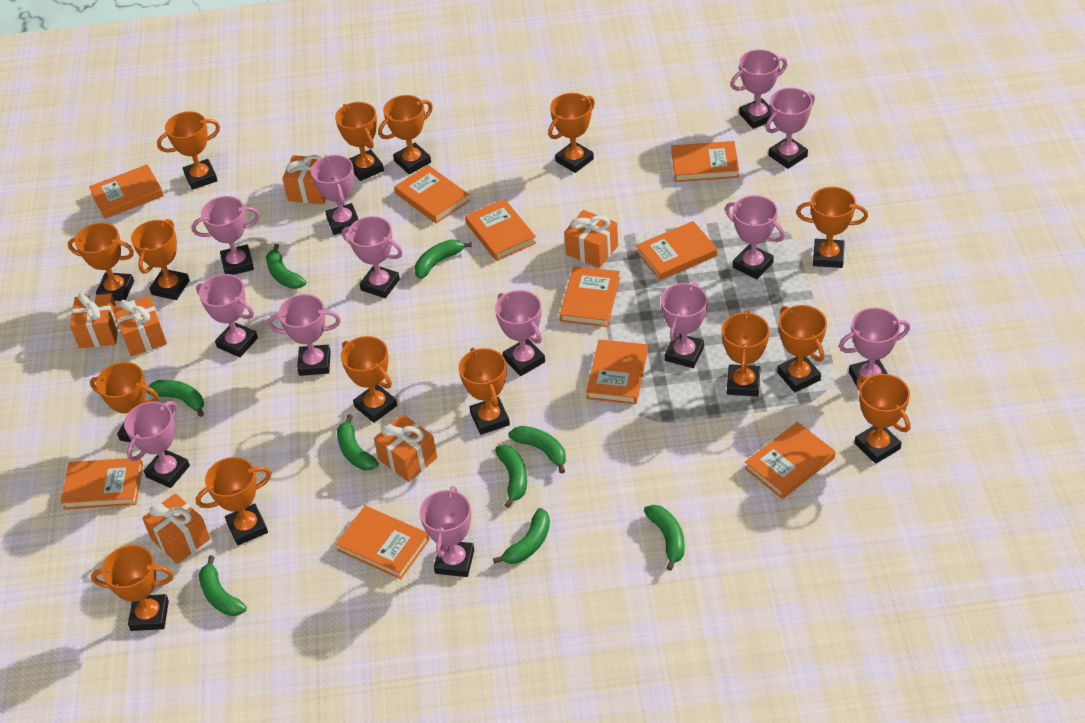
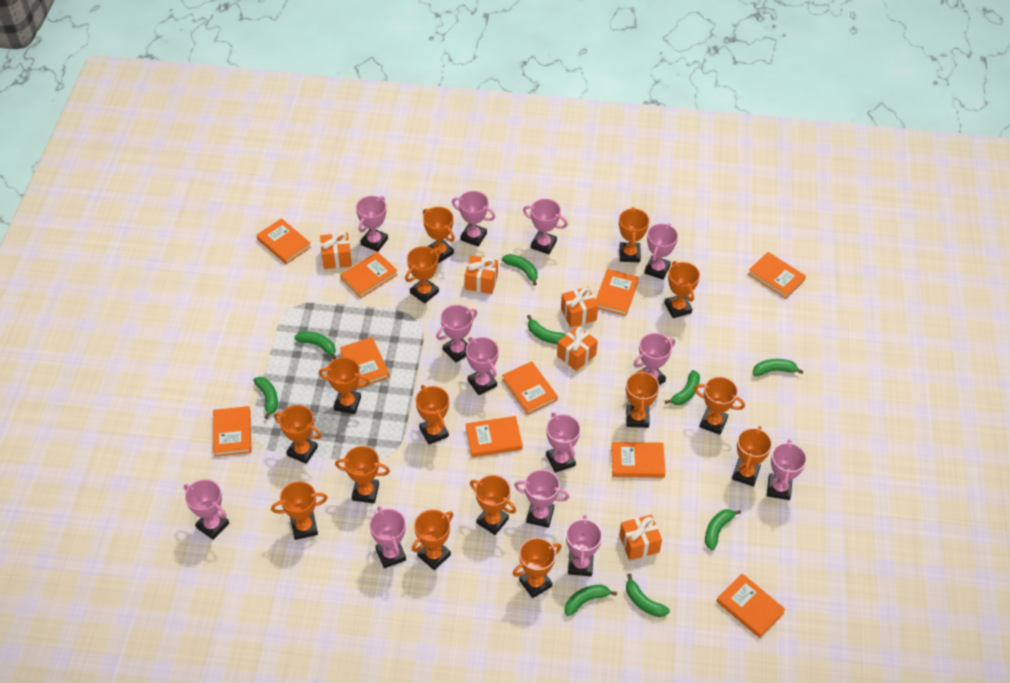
orange gift: 6 -> 5

